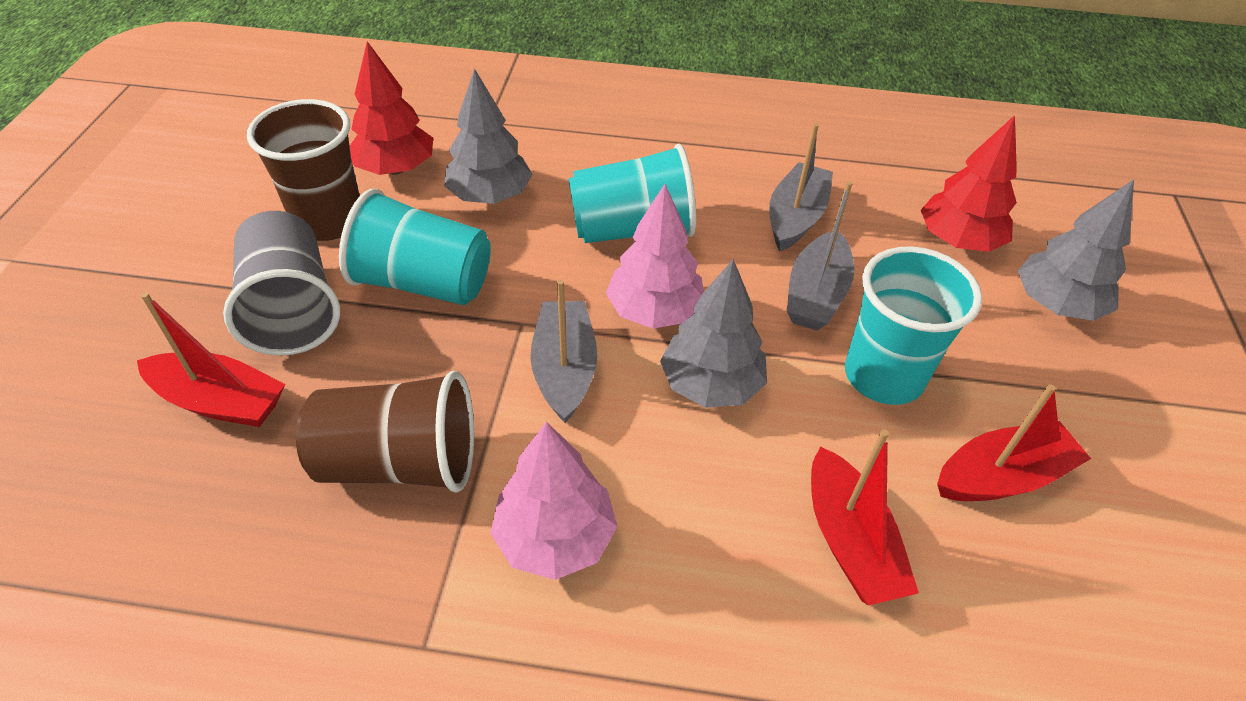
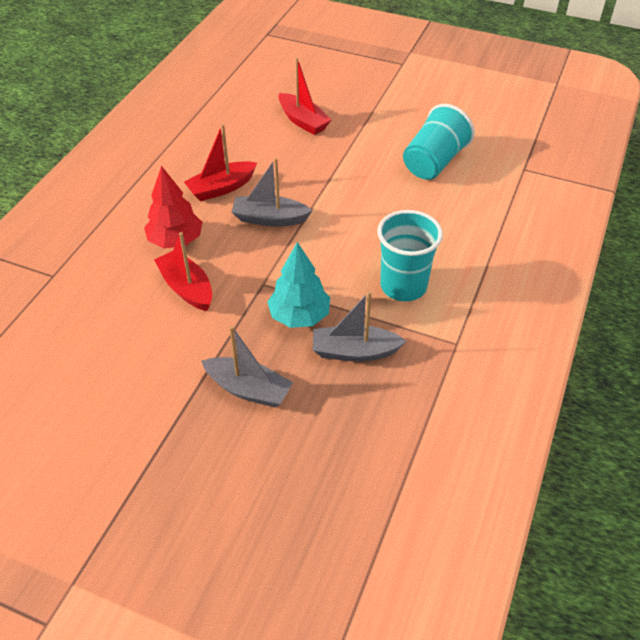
brown cup: 2 -> 0
grey cup: 1 -> 0
grey tree: 3 -> 0
pink tree: 2 -> 0
red tree: 2 -> 1
turquoise cup: 3 -> 2
turquoise tree: 0 -> 1

